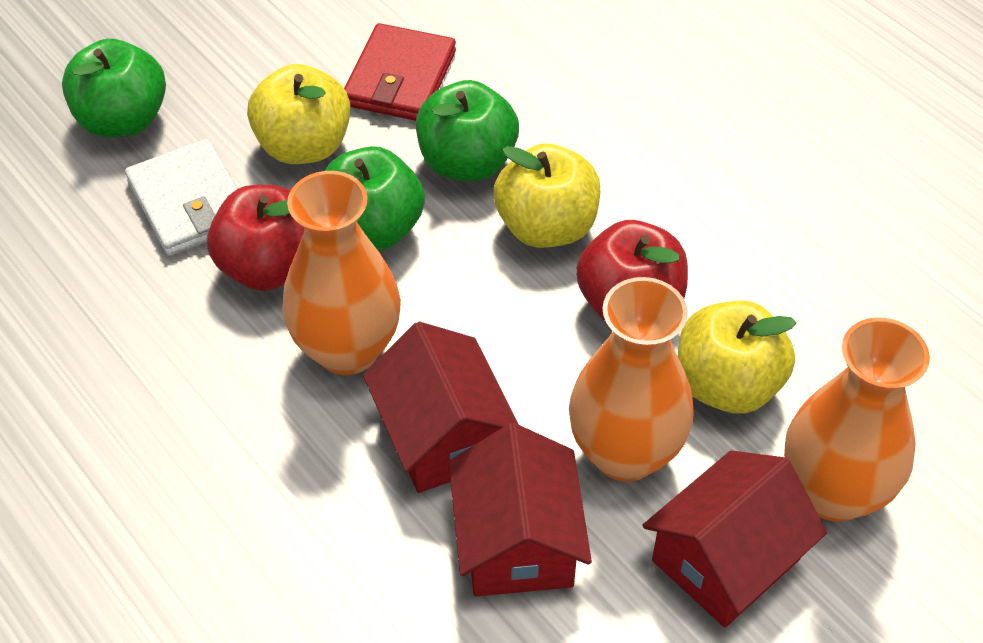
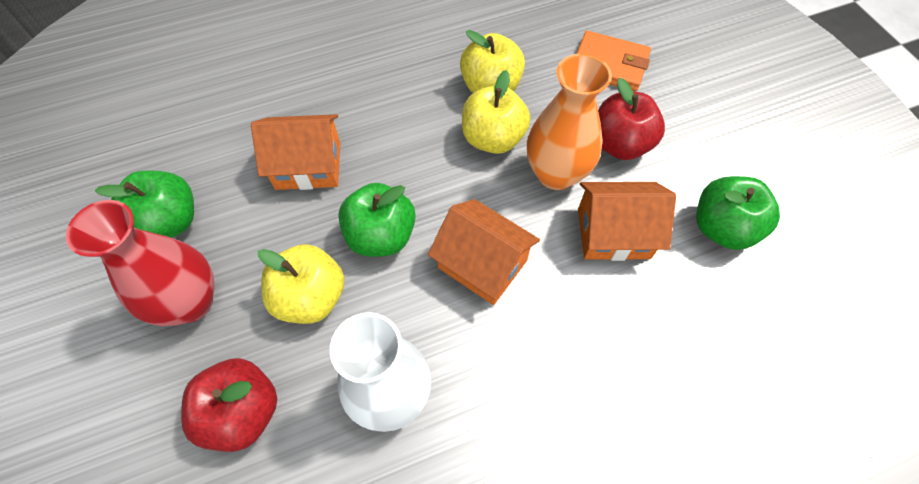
orange house: 0 -> 3
orange vase: 3 -> 1
orange wallet: 0 -> 1
red house: 3 -> 0
red vase: 0 -> 1
red wallet: 1 -> 0
white vase: 0 -> 1
white wallet: 1 -> 0

